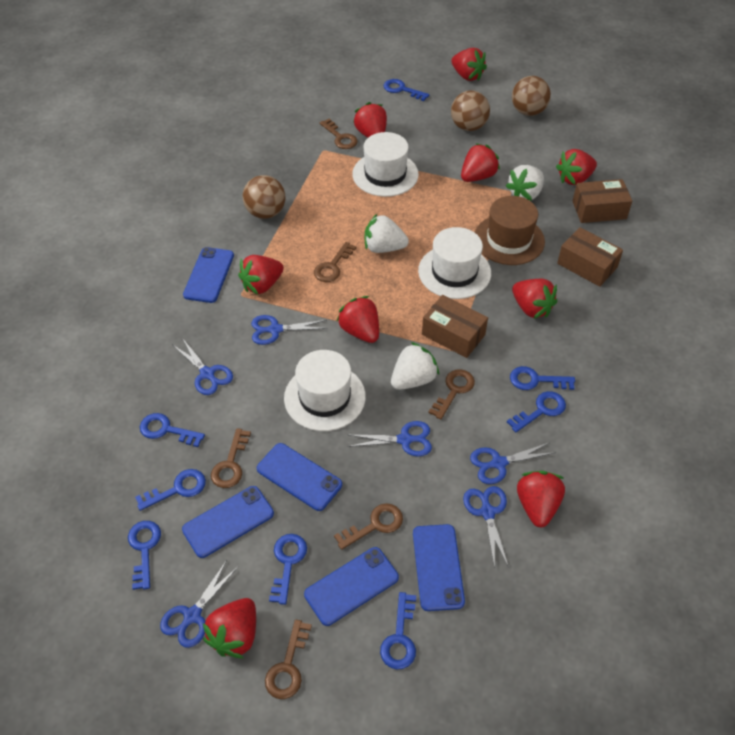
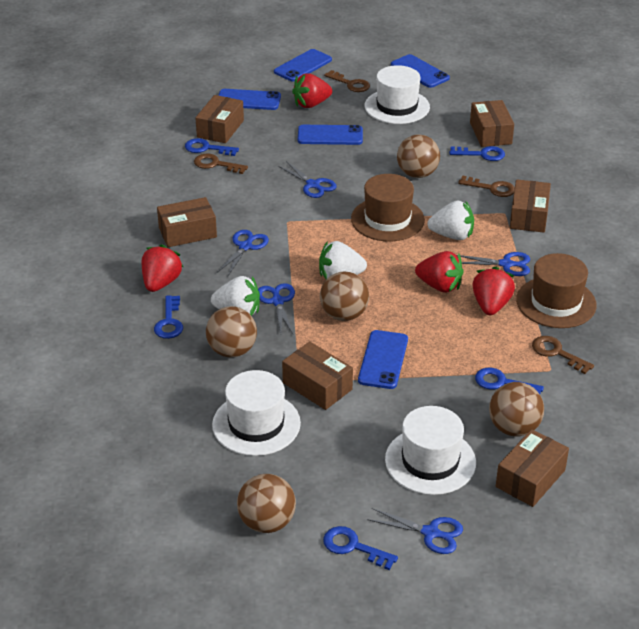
blue key: 8 -> 5
blue scissors: 6 -> 5
brown ball: 3 -> 5
brown box: 3 -> 6
brown hat: 1 -> 2
brown key: 6 -> 4
red strawberry: 9 -> 4

